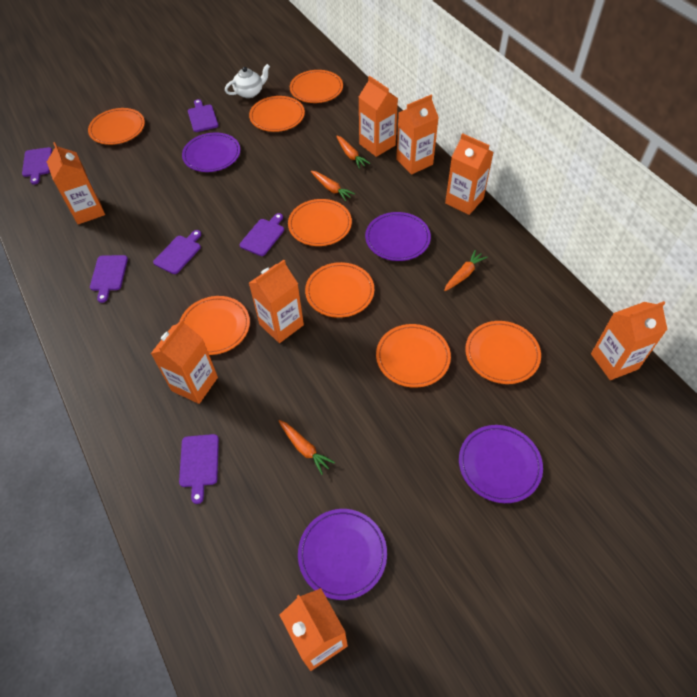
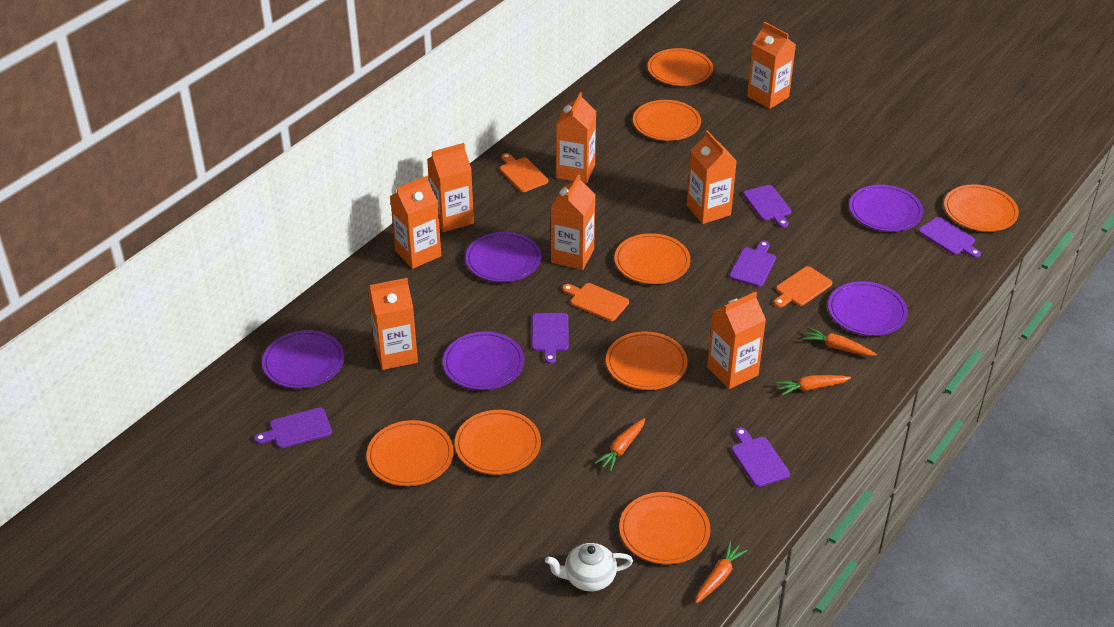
orange cutting board: 0 -> 3
purple plate: 4 -> 5

